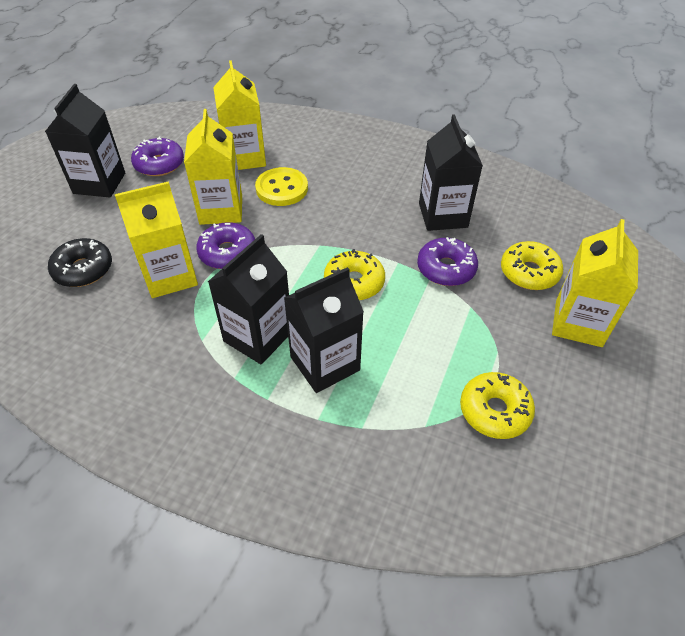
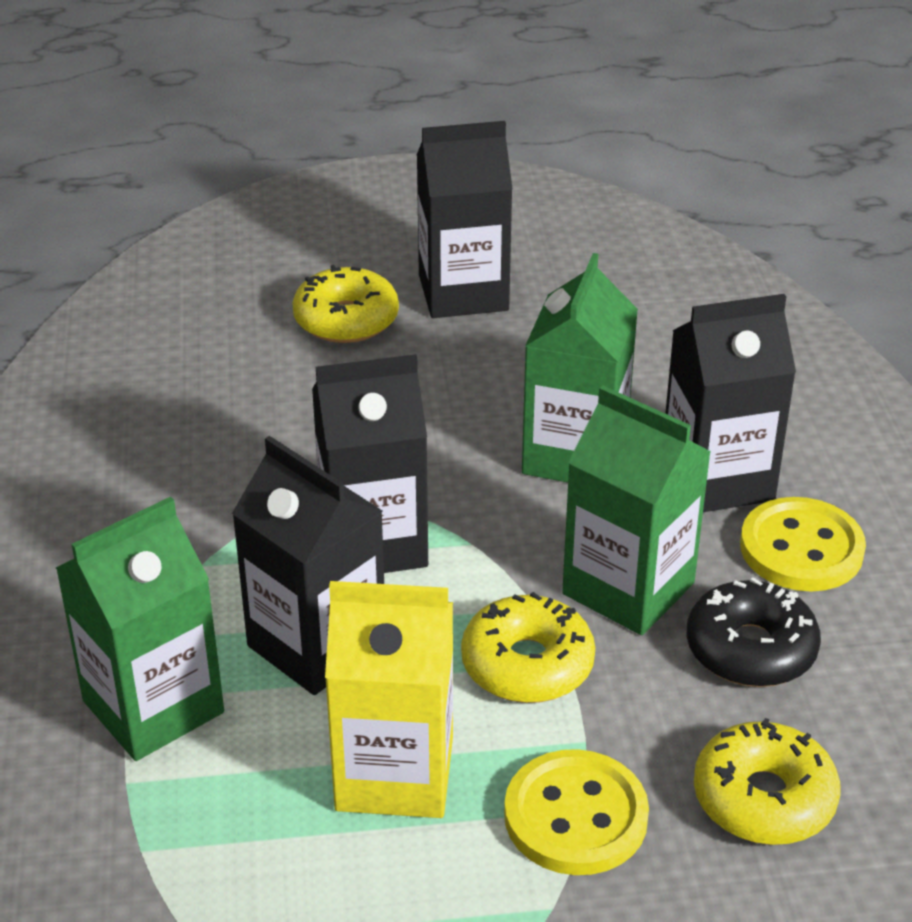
green carton: 0 -> 3
purple donut: 3 -> 0
yellow button: 1 -> 2
yellow carton: 4 -> 1

